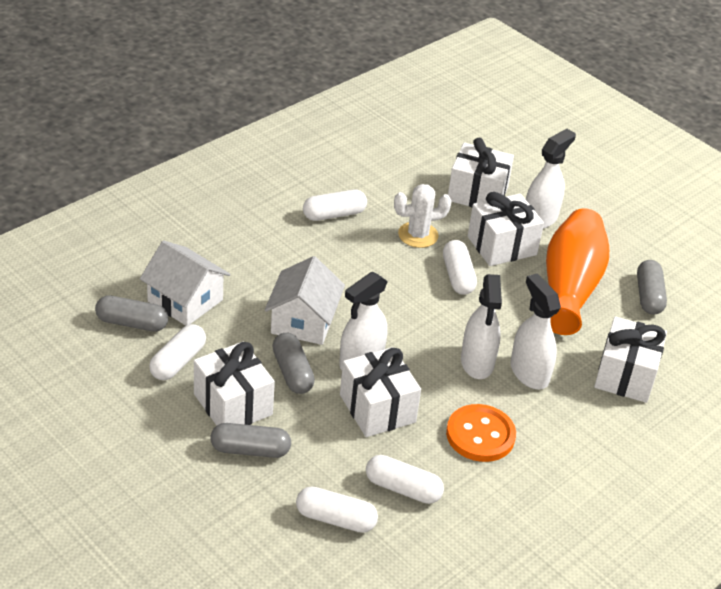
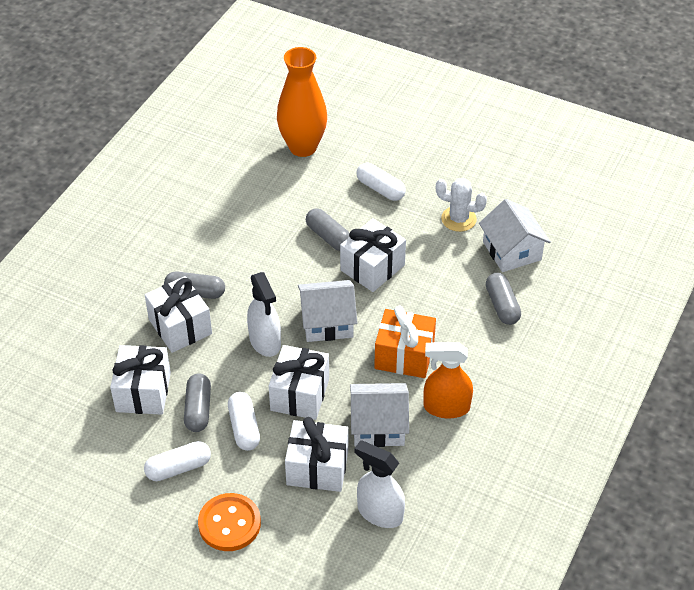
orange gift: 0 -> 1
orange spray bottle: 0 -> 1
white capsule: 5 -> 3
white house: 2 -> 3
white spray bottle: 4 -> 2

